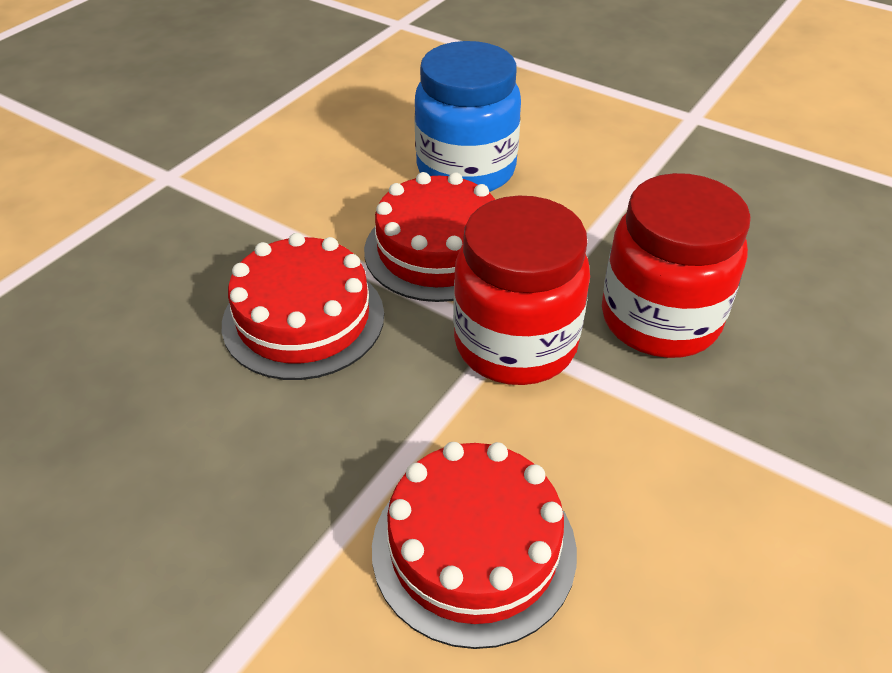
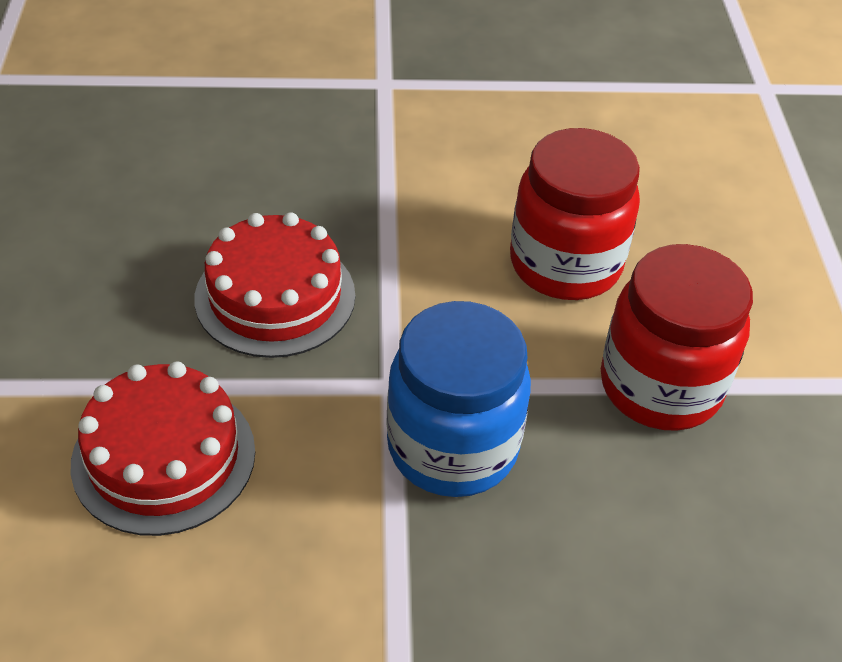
red cake: 3 -> 2

